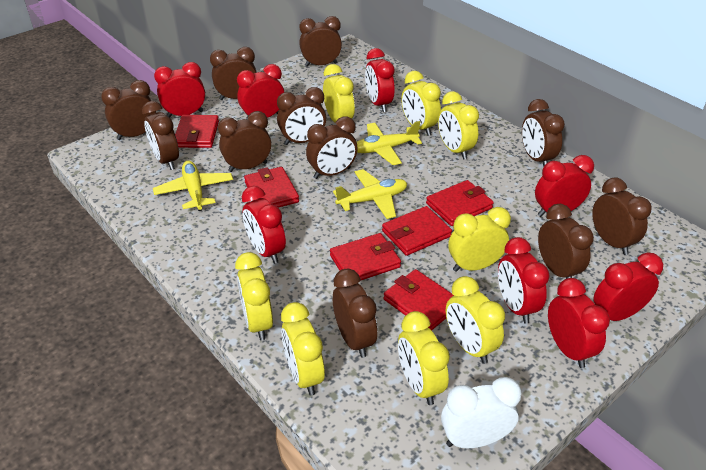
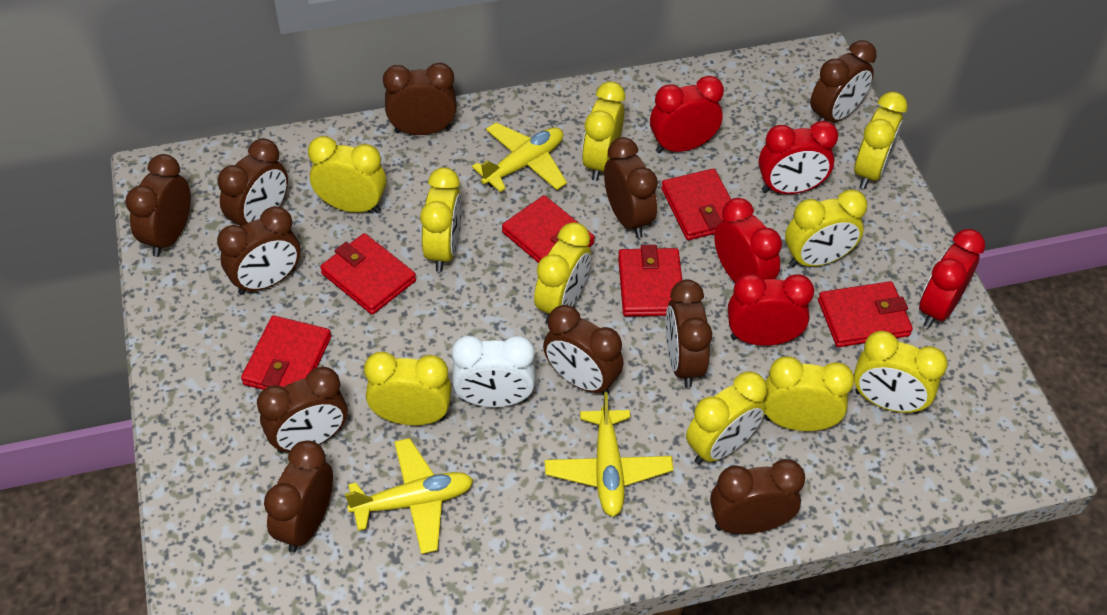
red clock: 8 -> 5
yellow clock: 8 -> 10

